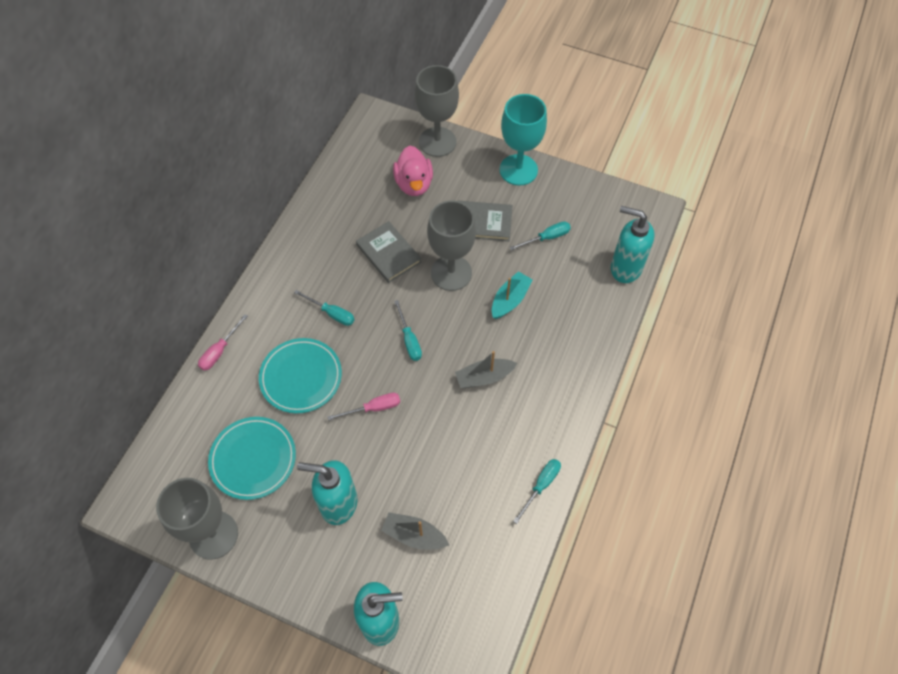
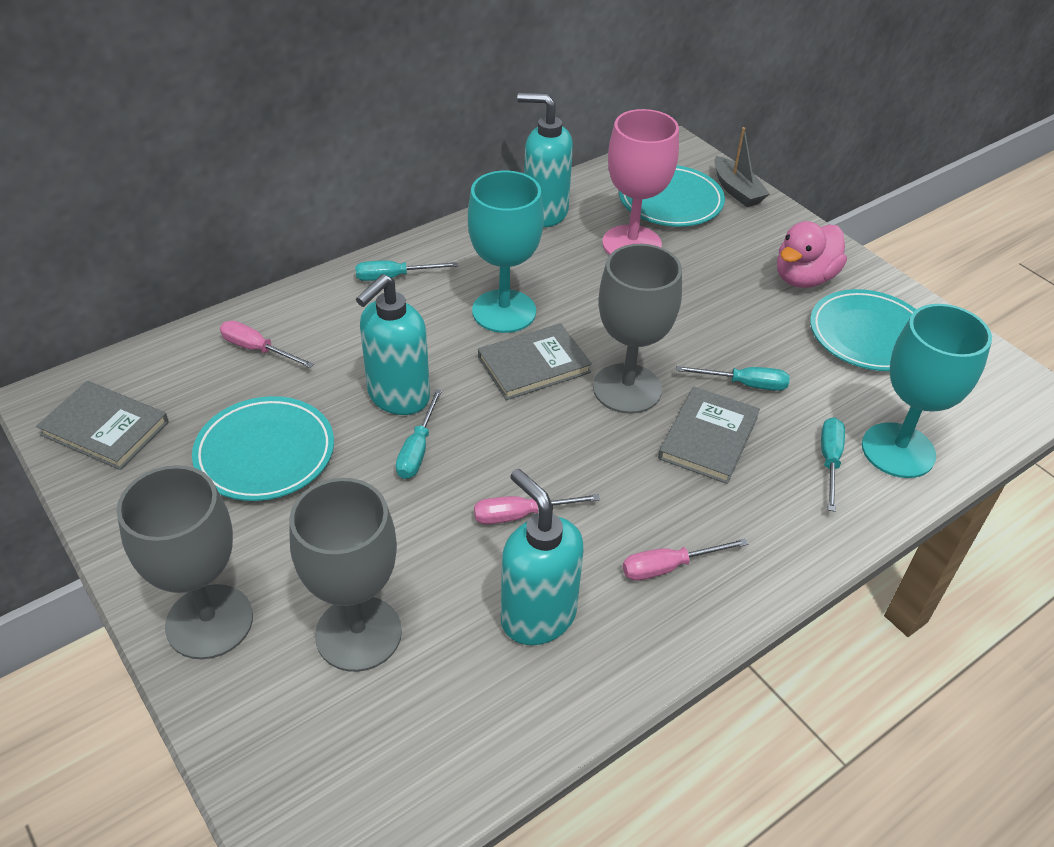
grey boat: 2 -> 1
grey book: 2 -> 3
pink goblet: 0 -> 1
pink screwdriver: 2 -> 3
turquoise boat: 1 -> 0
turquoise goblet: 1 -> 2
turquoise plate: 2 -> 3

